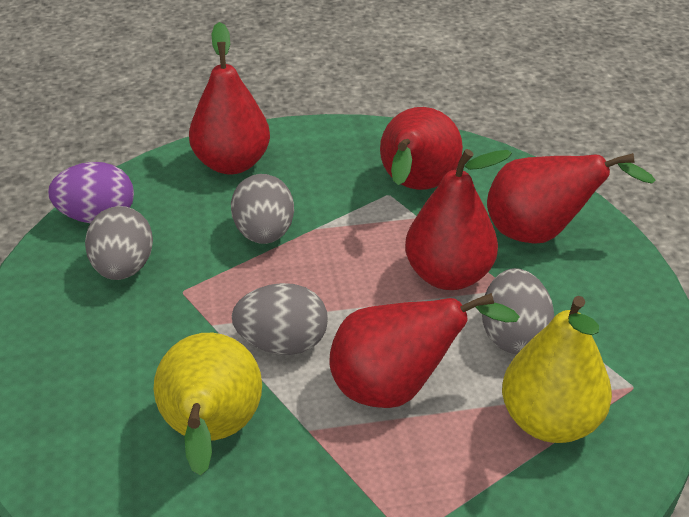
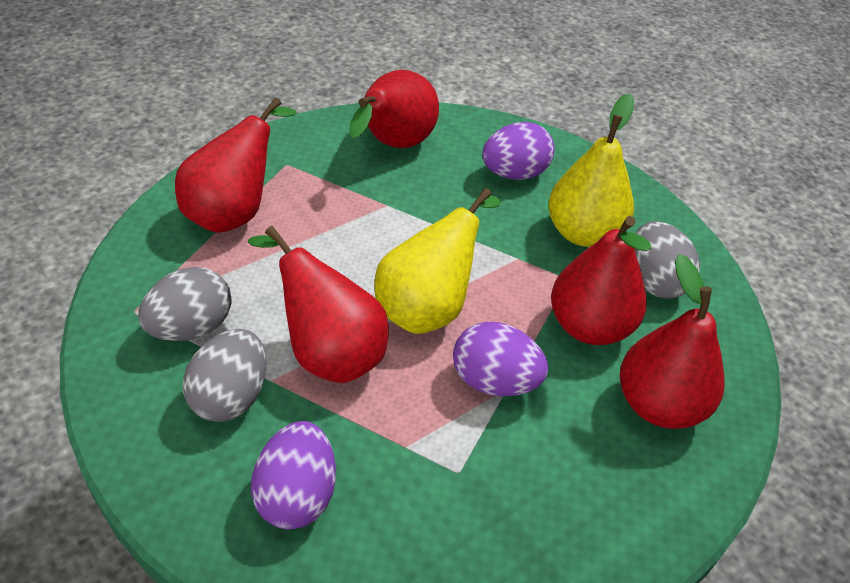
grey egg: 4 -> 3
purple egg: 1 -> 3

